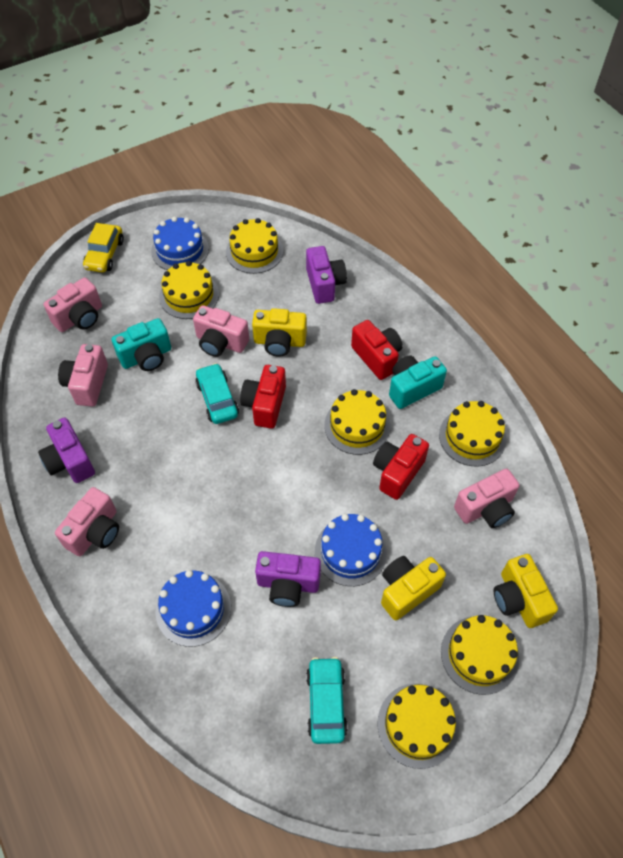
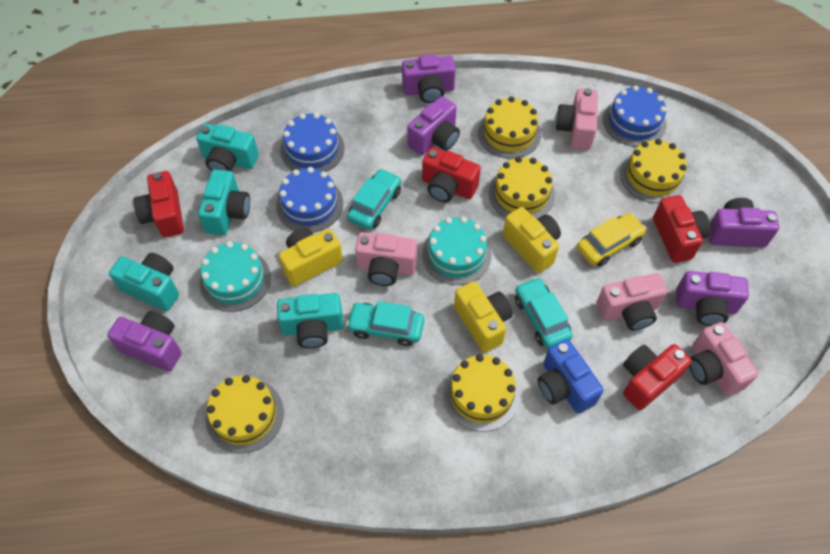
blue camera: 0 -> 1
pink camera: 5 -> 4
purple camera: 3 -> 5
red camera: 3 -> 4
turquoise cake: 0 -> 2
turquoise camera: 2 -> 4
turquoise car: 2 -> 3
yellow cake: 6 -> 5

